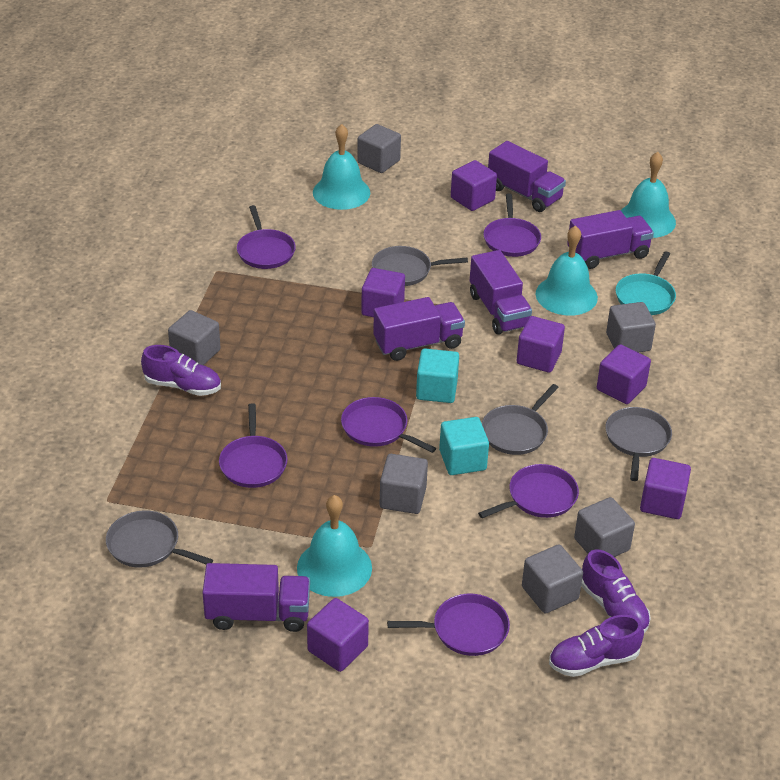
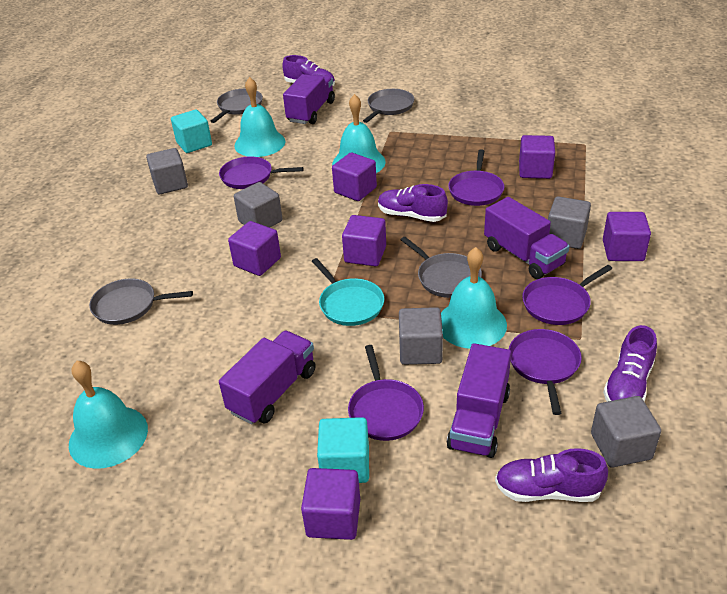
grey cube: 6 -> 5
purple pan: 6 -> 5
purple shoe: 3 -> 4
purple truck: 5 -> 4

